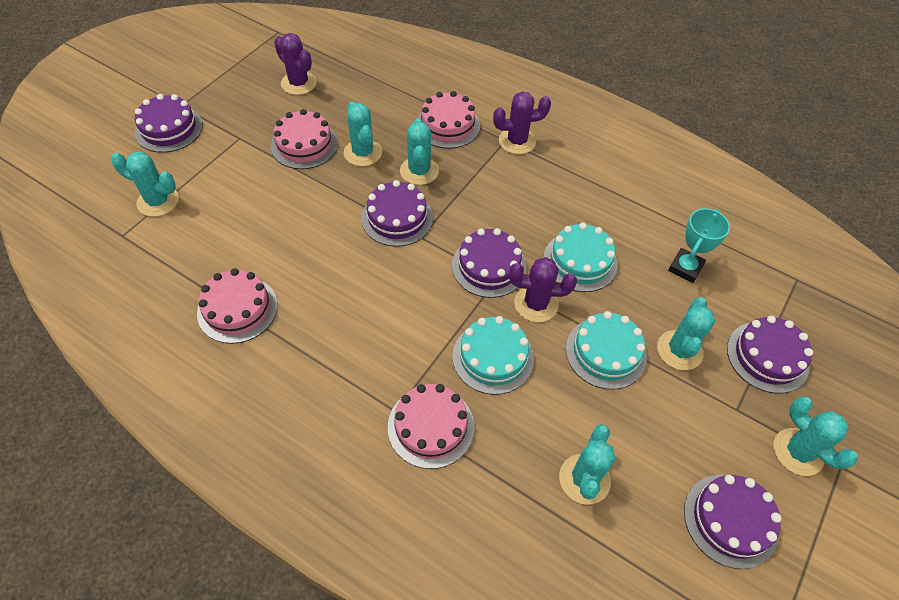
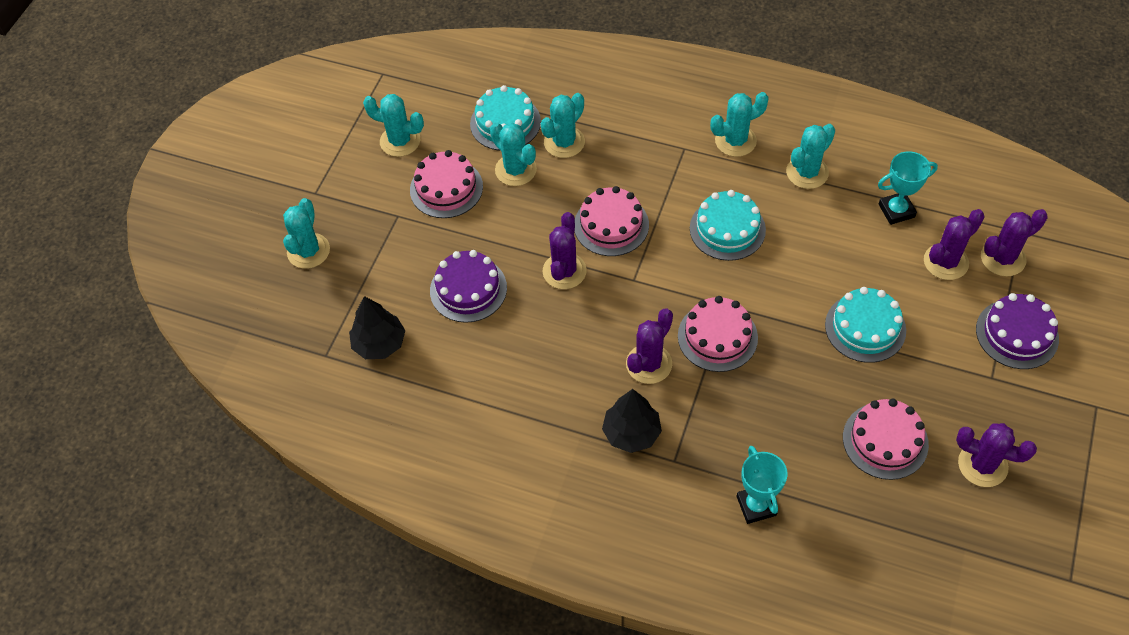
black tree: 0 -> 2
purple cactus: 3 -> 5
purple cake: 5 -> 2
turquoise trophy: 1 -> 2

